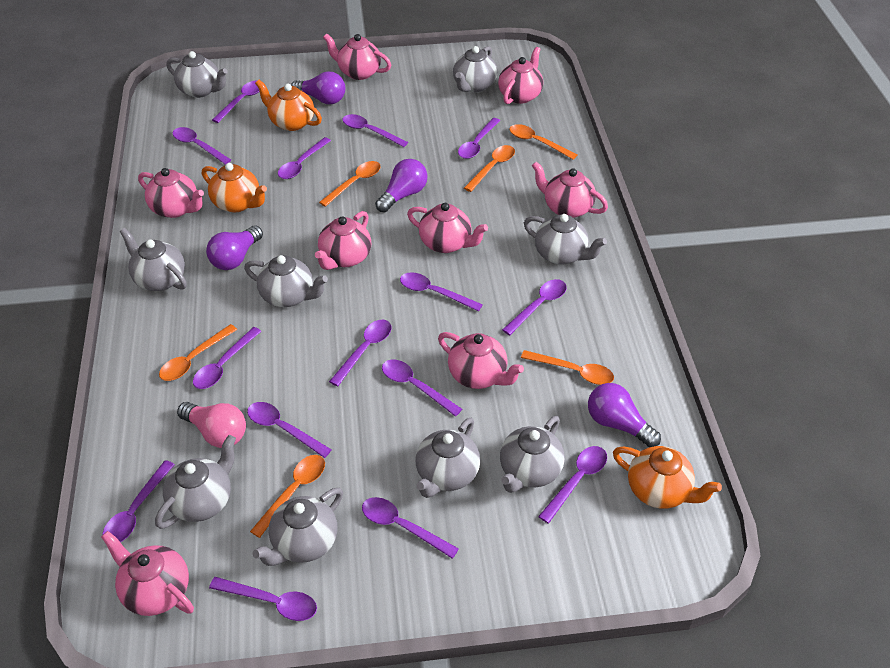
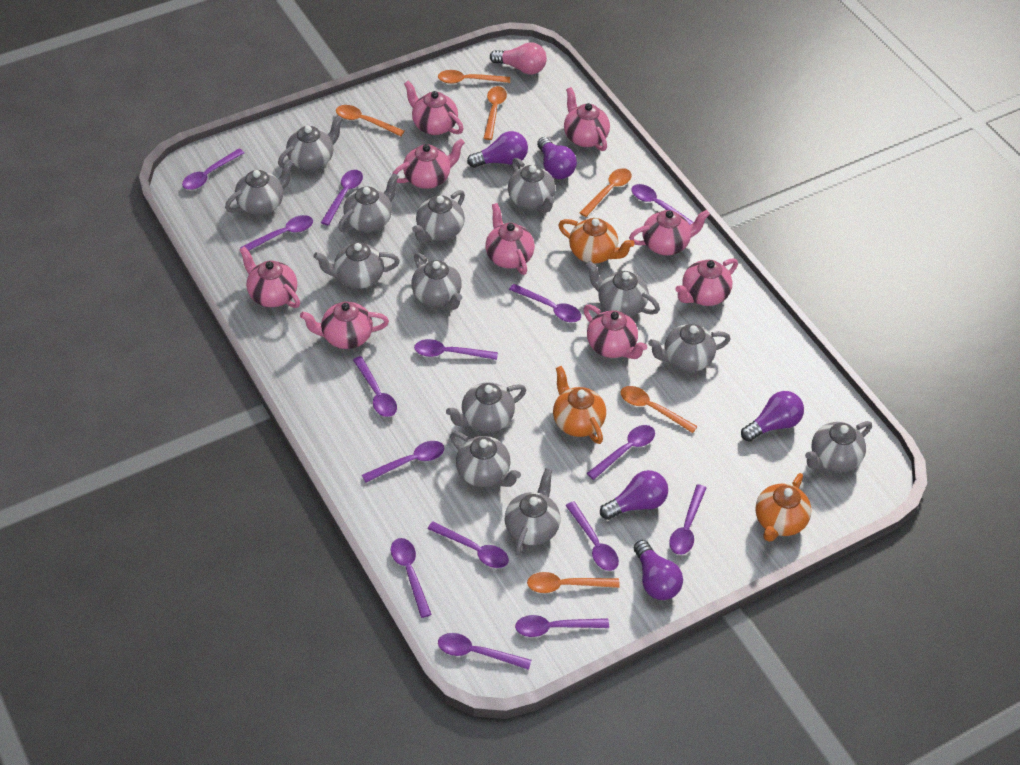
grey teapot: 9 -> 13
pink teapot: 8 -> 9
purple light bulb: 4 -> 5

